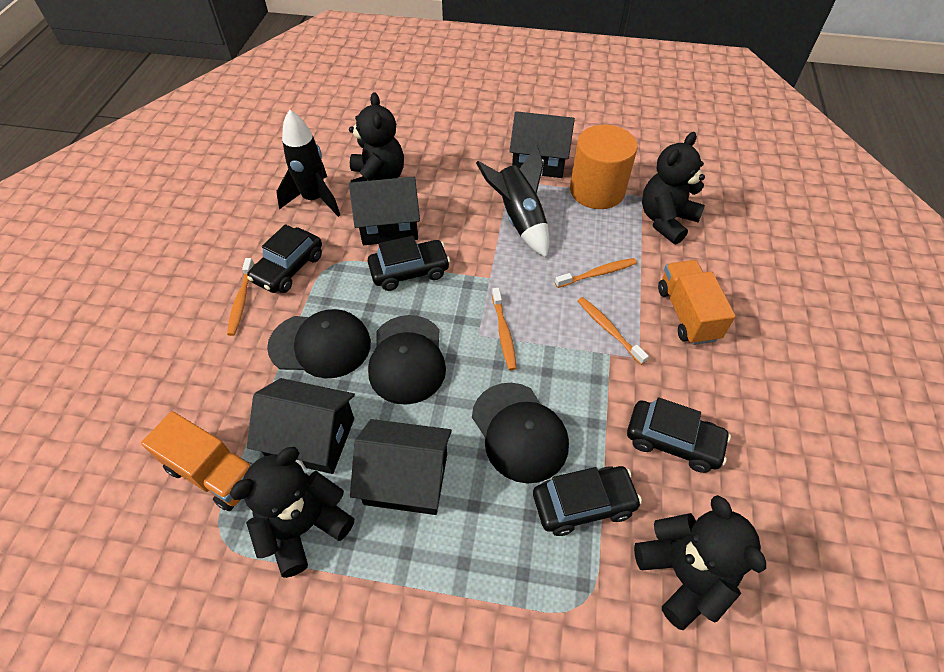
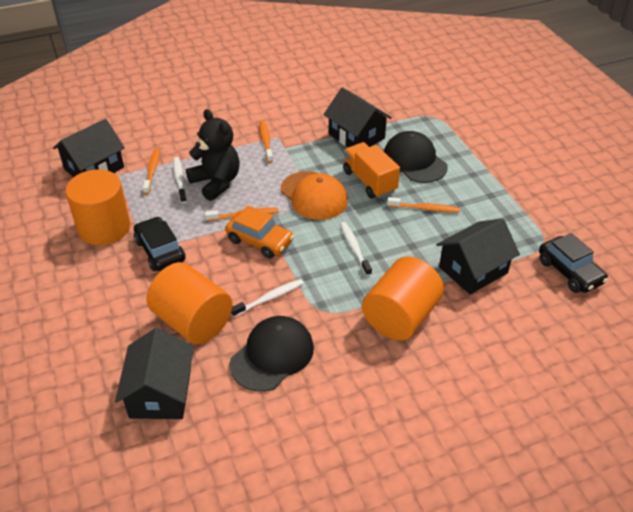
black cap: 3 -> 2
black car: 4 -> 2
black rocket: 2 -> 0
black teddy bear: 4 -> 1
orange cap: 0 -> 1
orange car: 0 -> 1
orange cylinder: 1 -> 3
orange truck: 2 -> 1
white toothbrush: 0 -> 3

